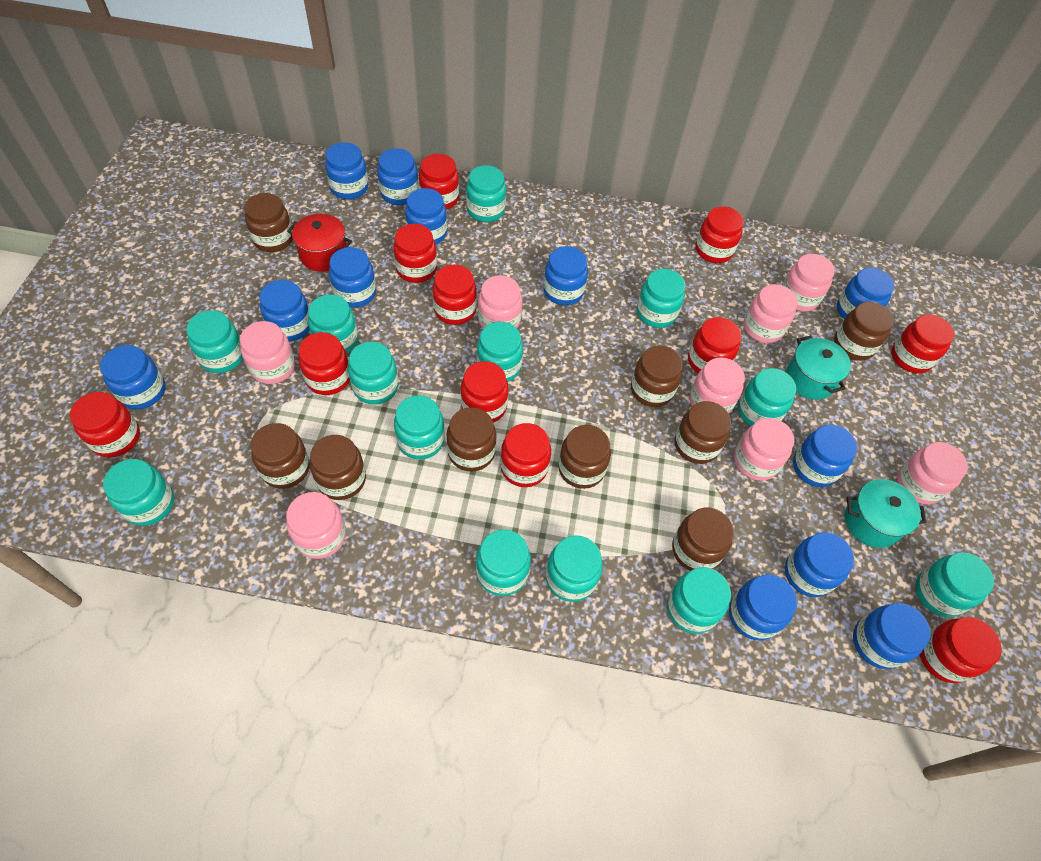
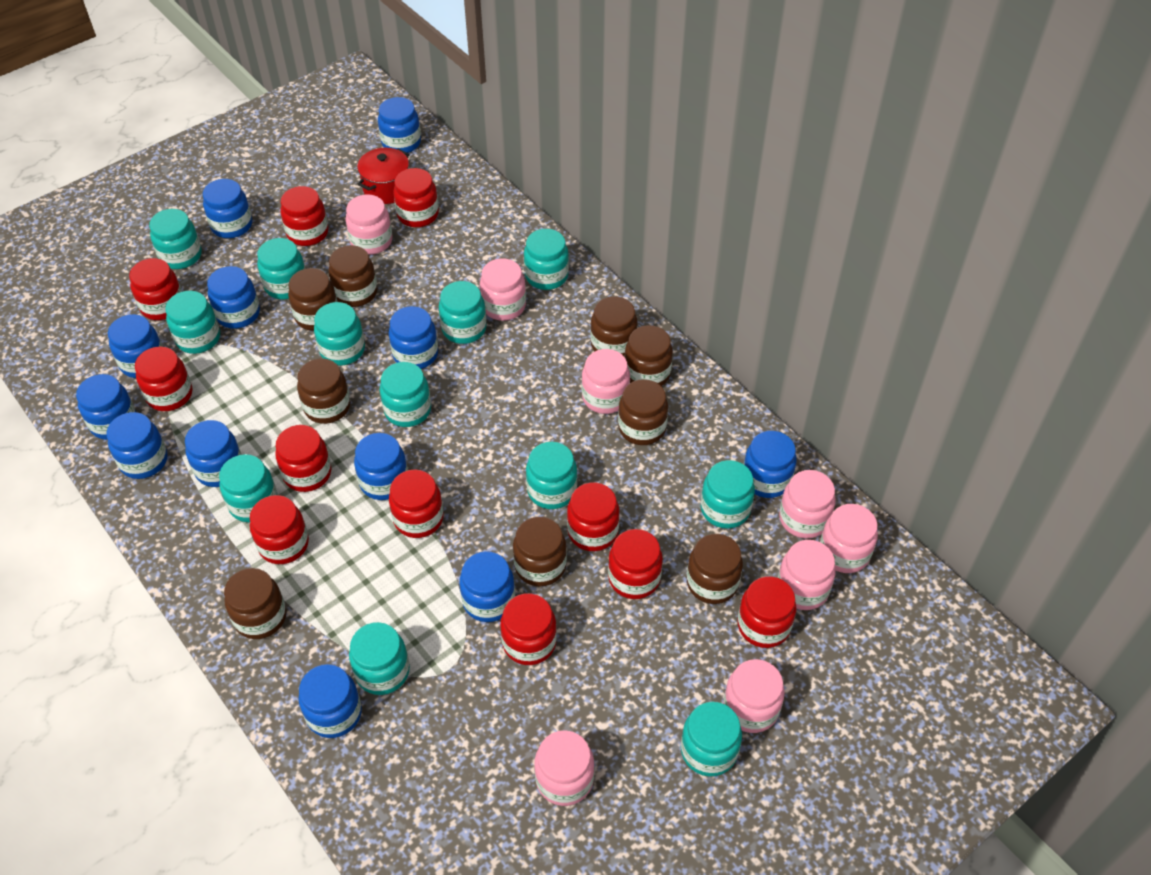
turquoise jar: 13 -> 12
turquoise pot: 2 -> 0

